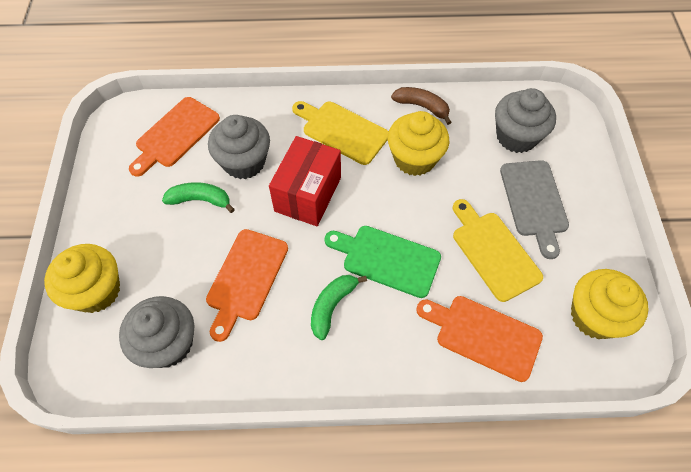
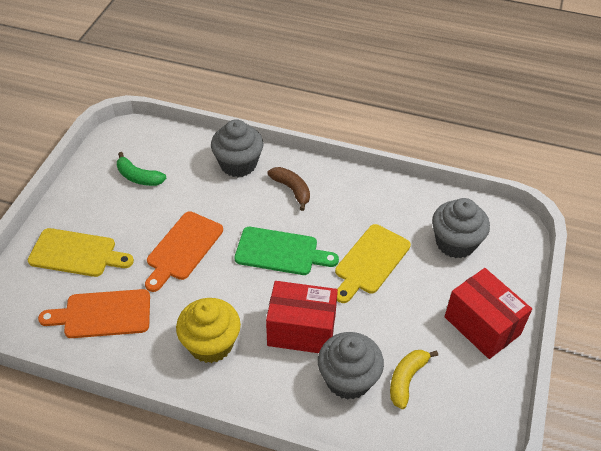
green banana: 2 -> 1
grey cutting board: 1 -> 0
orange cutting board: 3 -> 2
red box: 1 -> 2
yellow banana: 0 -> 1
yellow cupcake: 3 -> 1

